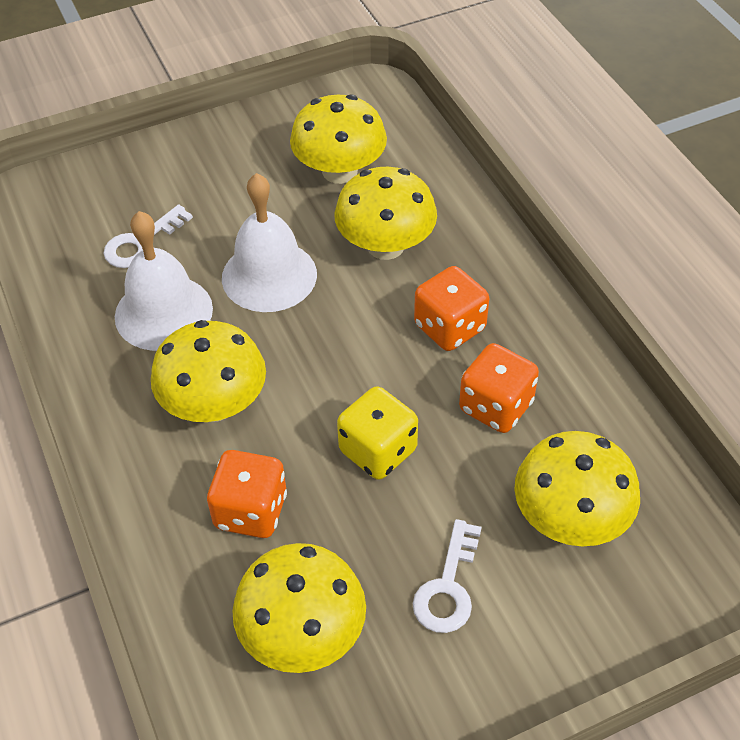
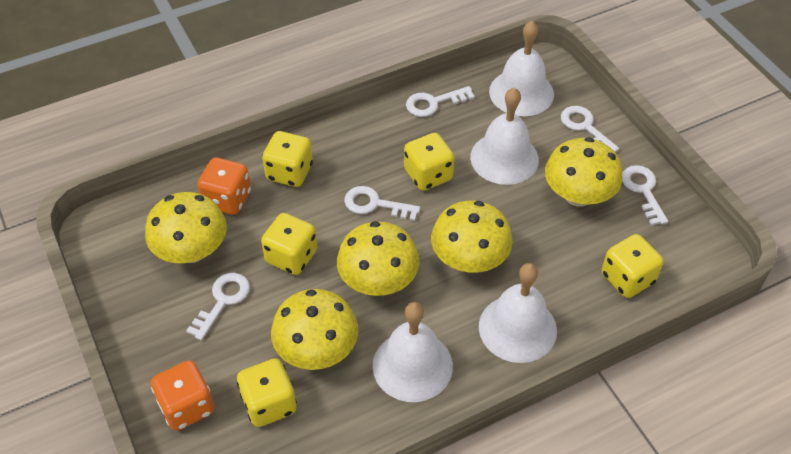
orange dice: 3 -> 2
white bell: 2 -> 4
white key: 2 -> 5
yellow dice: 1 -> 5

